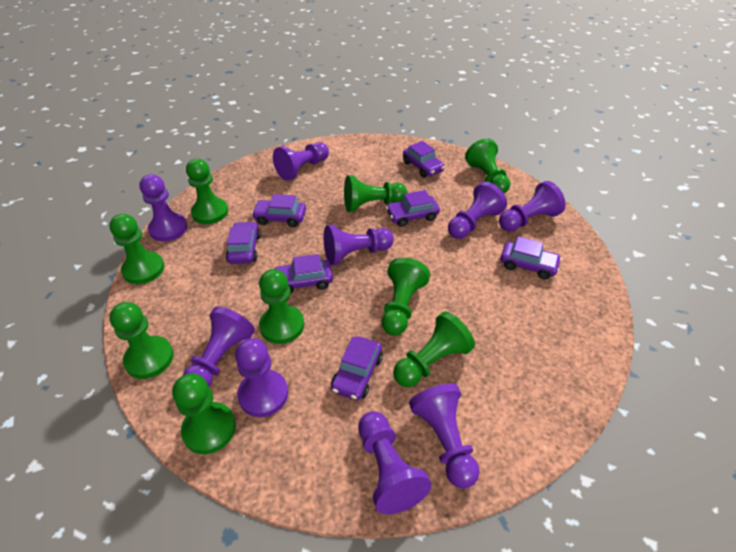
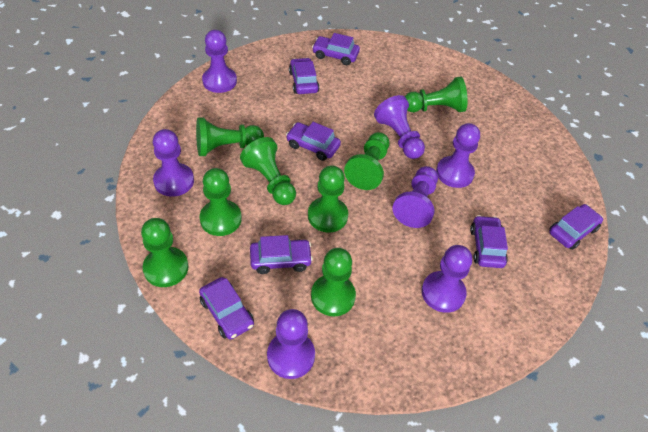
green pawn: 9 -> 8
purple pawn: 9 -> 7

